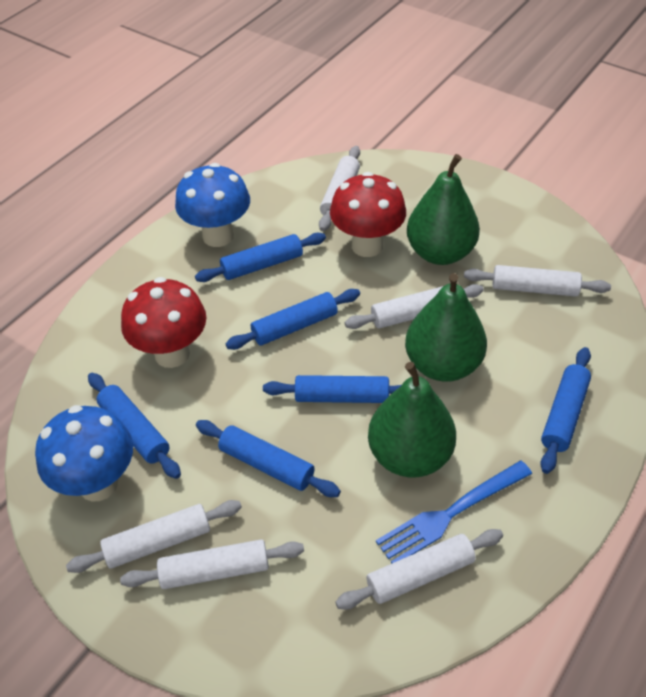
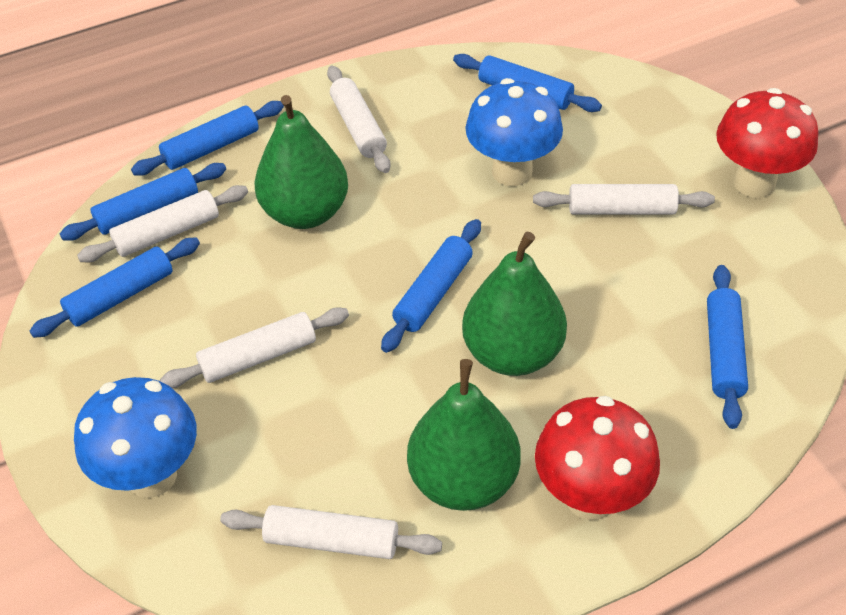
blue fork: 1 -> 0
white rolling pin: 6 -> 5

